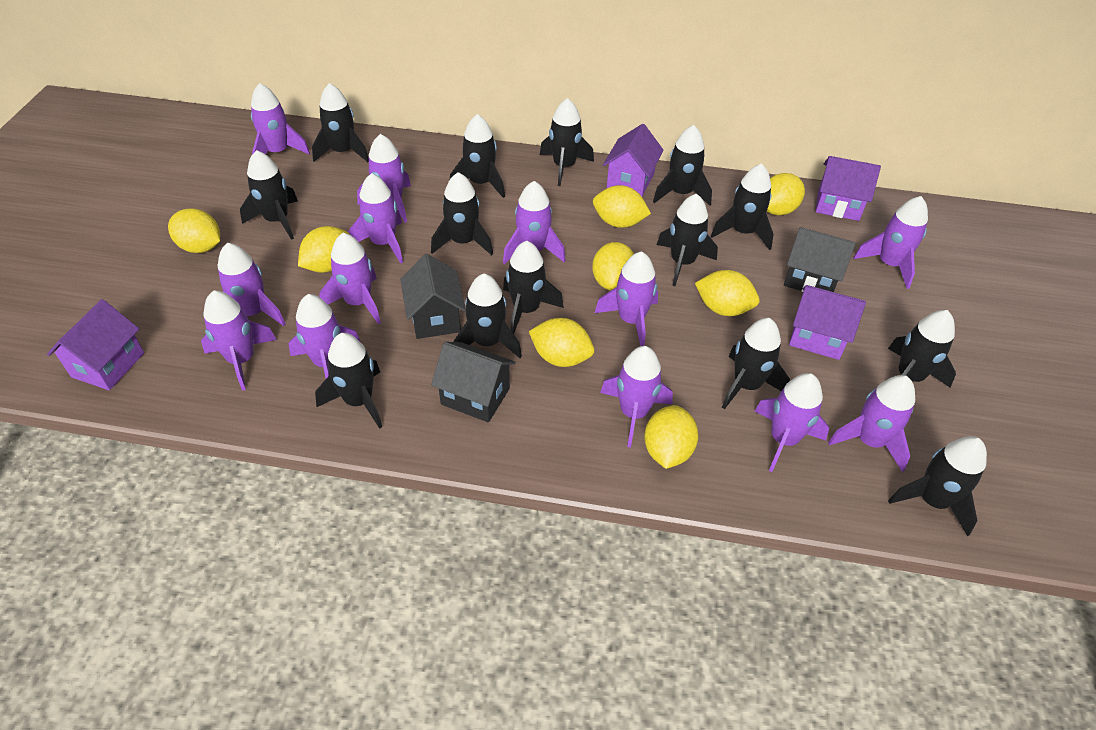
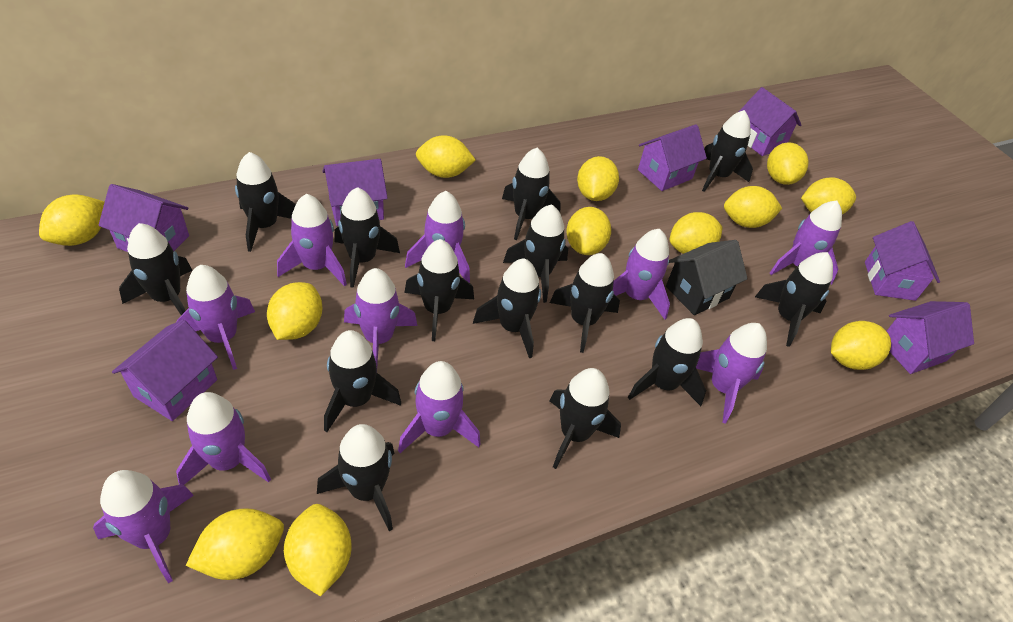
black house: 3 -> 1
purple house: 4 -> 7
purple rocket: 13 -> 10
yellow lemon: 8 -> 12

